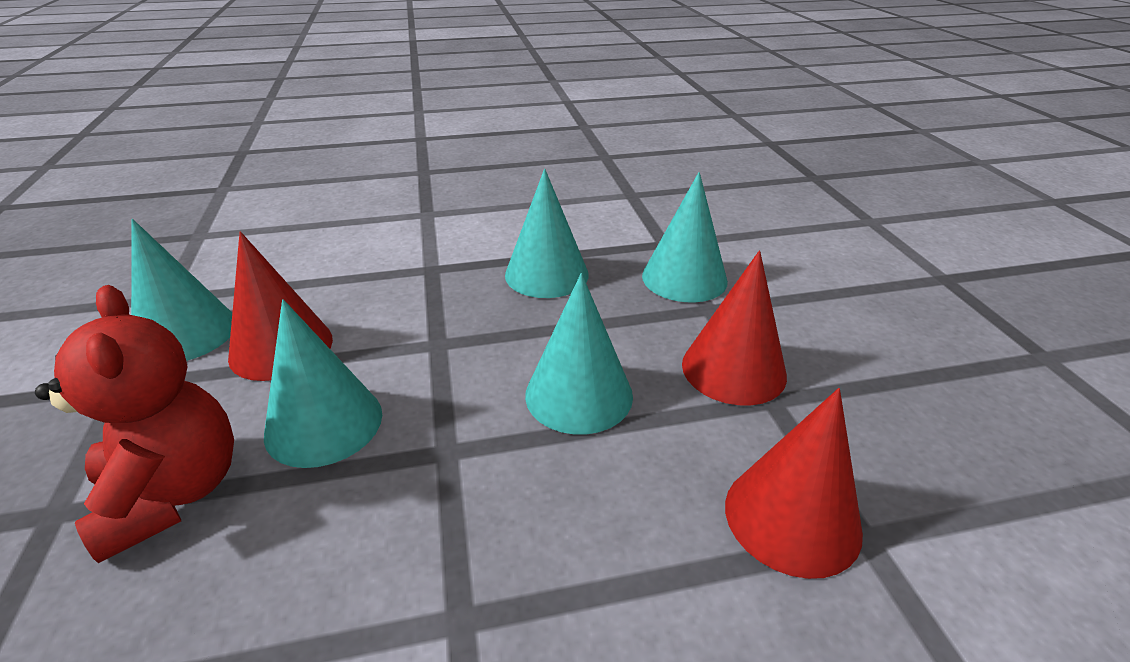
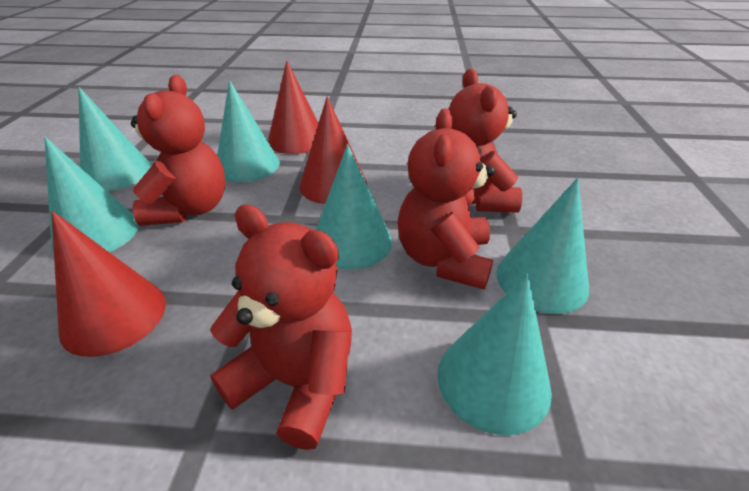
red teddy bear: 1 -> 4
turquoise cone: 5 -> 6

